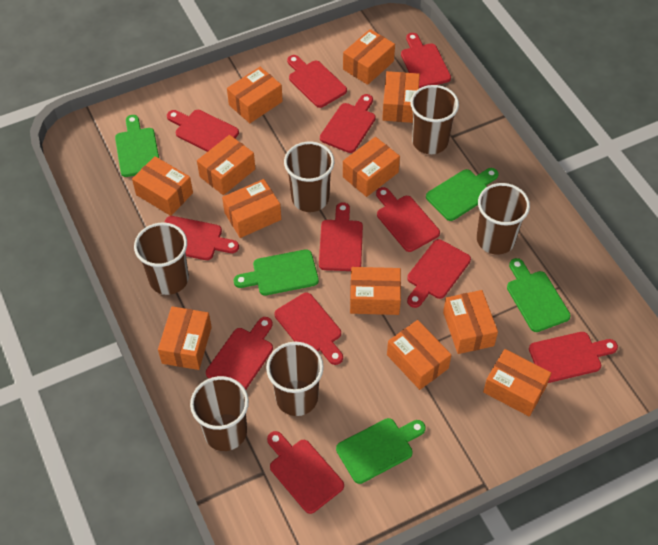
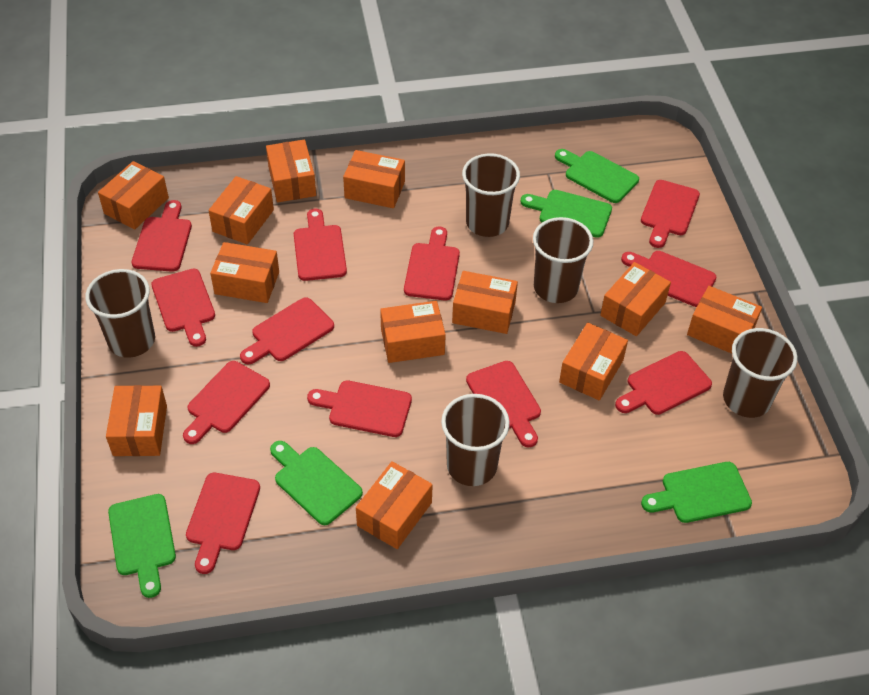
brown cup: 6 -> 5

